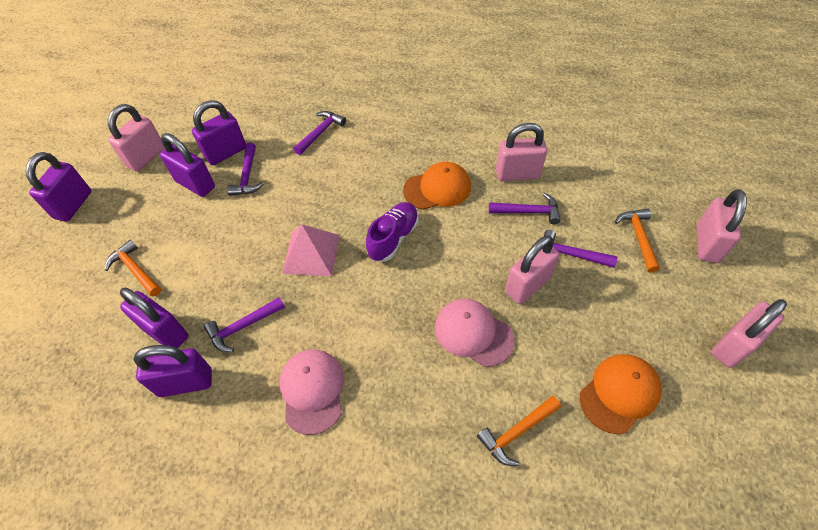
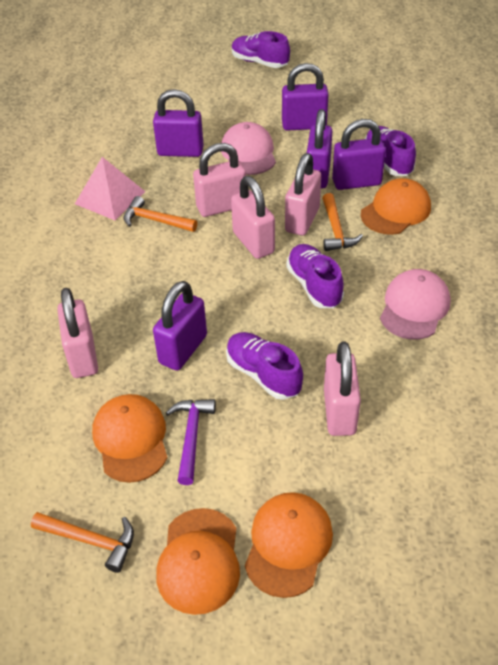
orange cap: 2 -> 4
purple hammer: 5 -> 1
purple shoe: 1 -> 4

